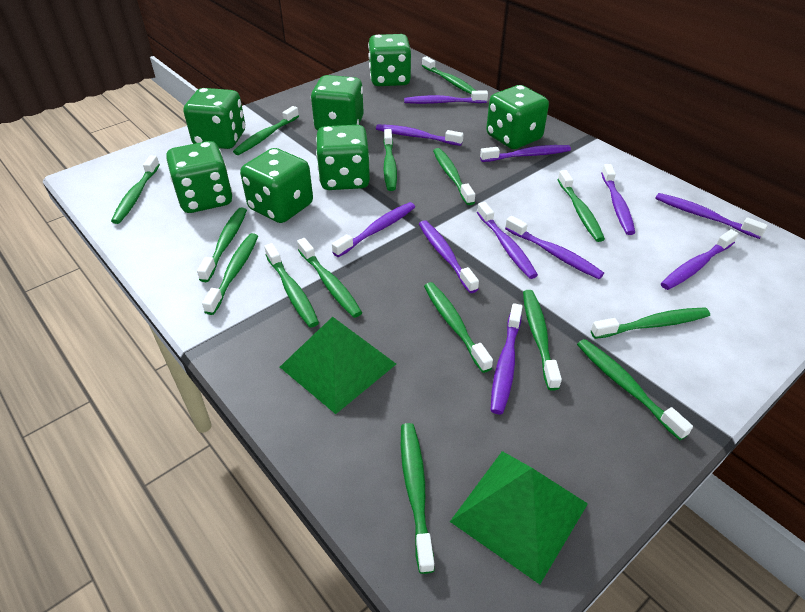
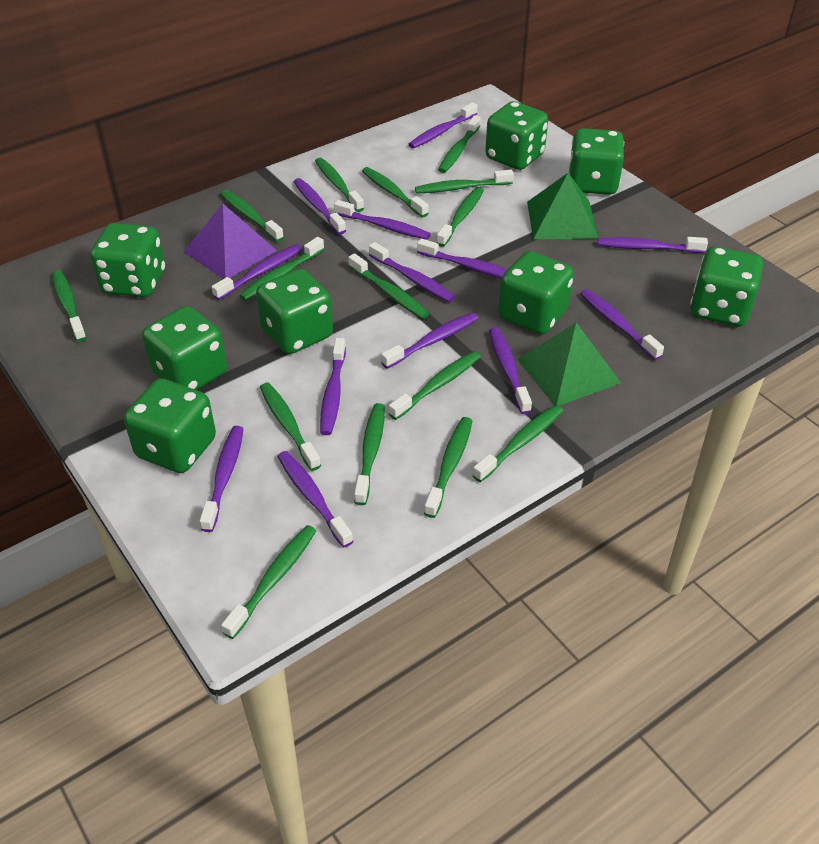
green dice: 7 -> 8
purple pyramid: 0 -> 1
purple toothbrush: 11 -> 13

